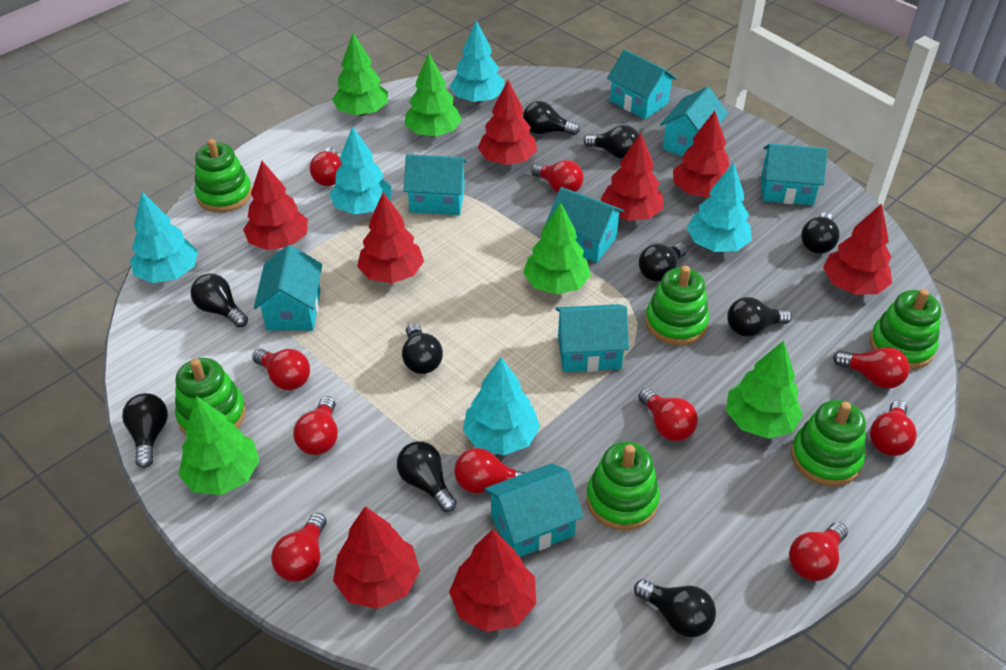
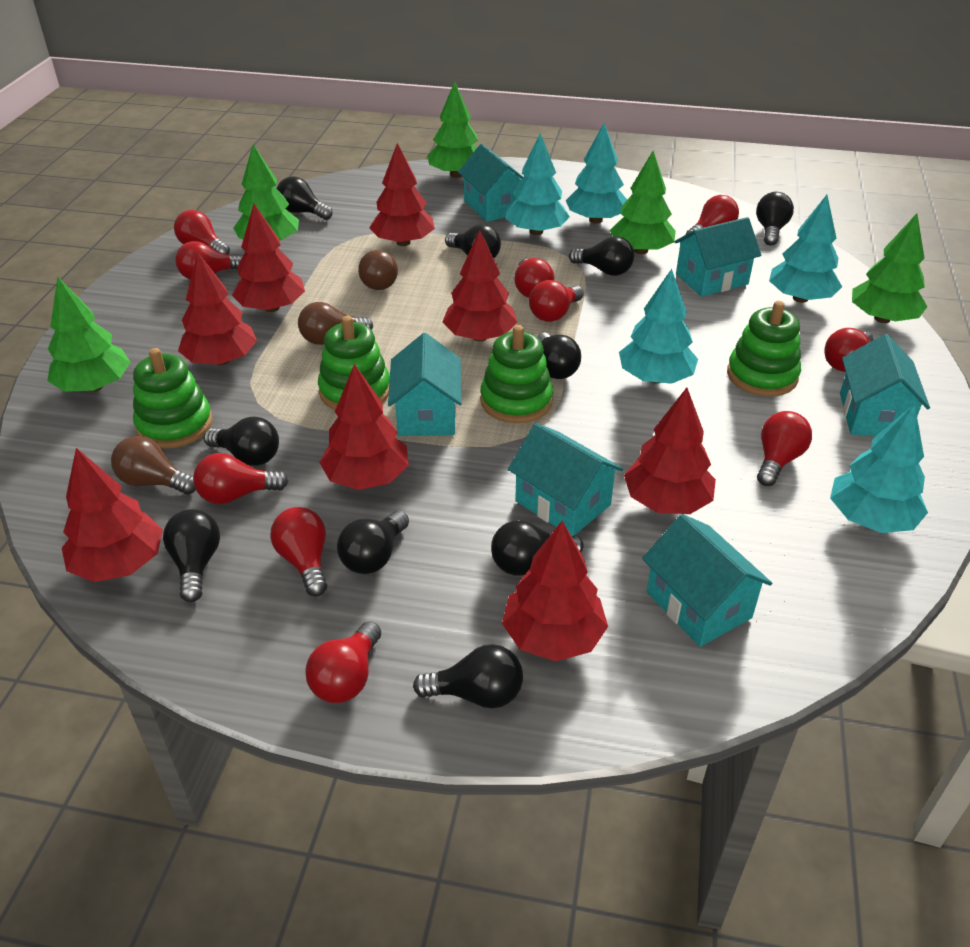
brown light bulb: 0 -> 3
green stacking toy: 6 -> 4
turquoise house: 8 -> 6

